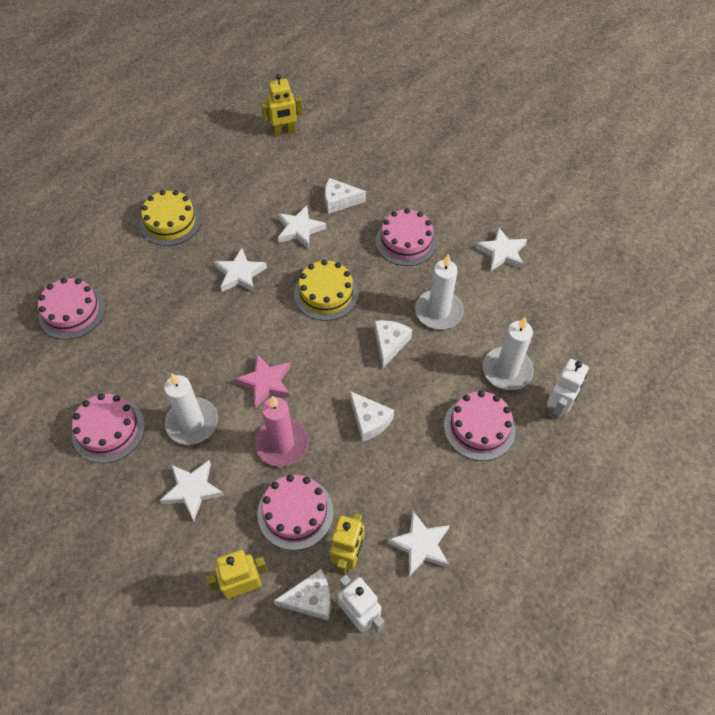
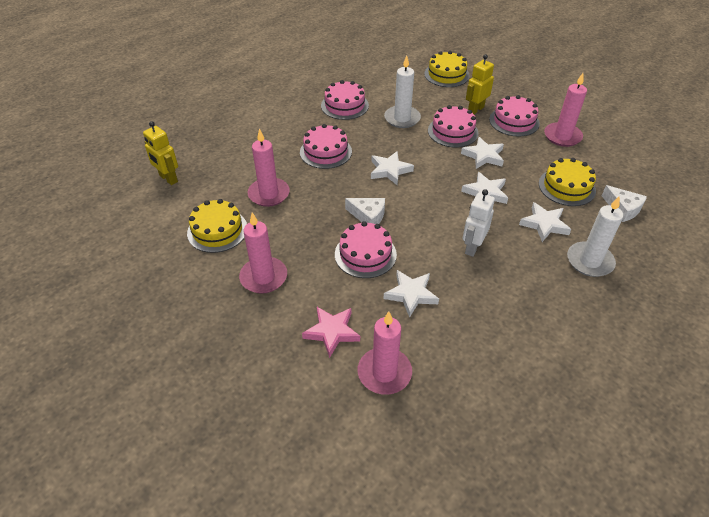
pink candle: 1 -> 4
white candle: 3 -> 2
white cheese: 4 -> 2
white robot: 2 -> 1
yellow cake: 2 -> 3
yellow robot: 3 -> 2

